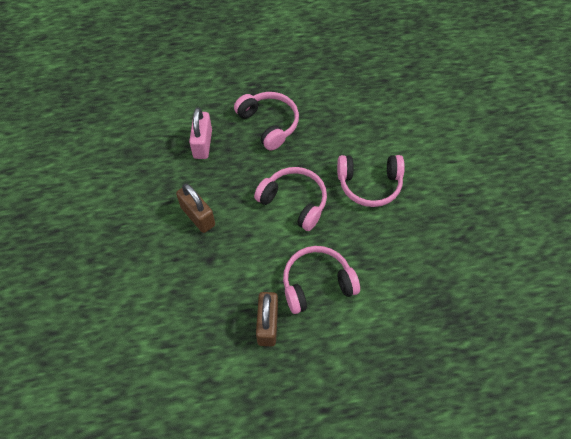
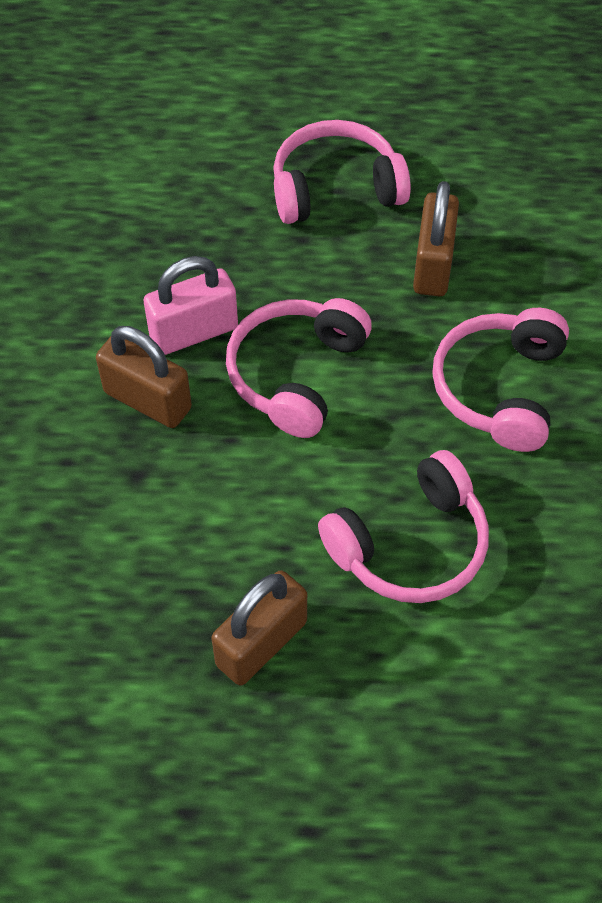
brown padlock: 2 -> 3

